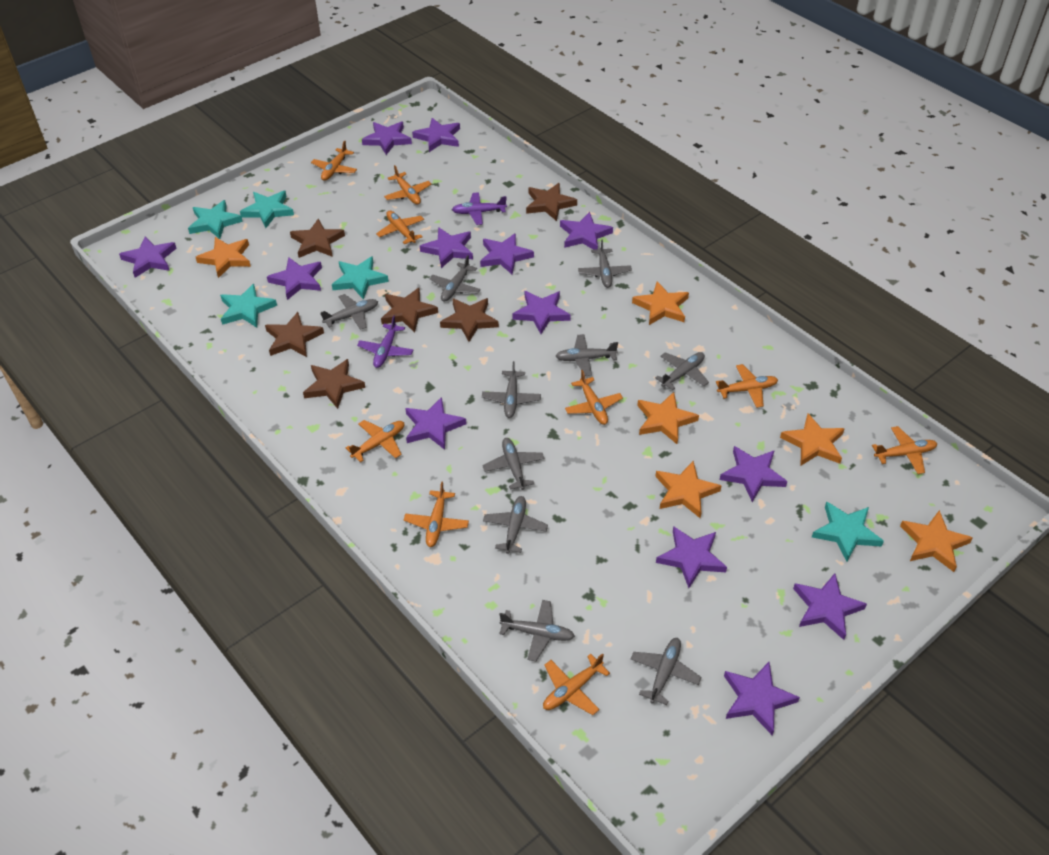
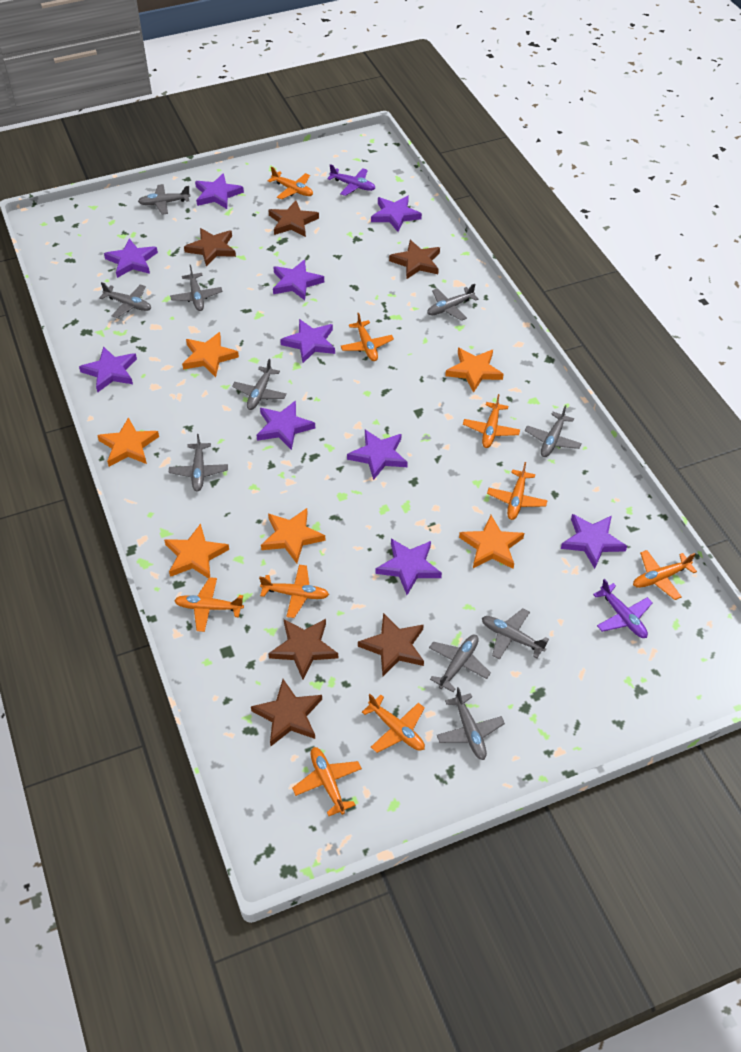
purple star: 13 -> 10
turquoise star: 5 -> 0

